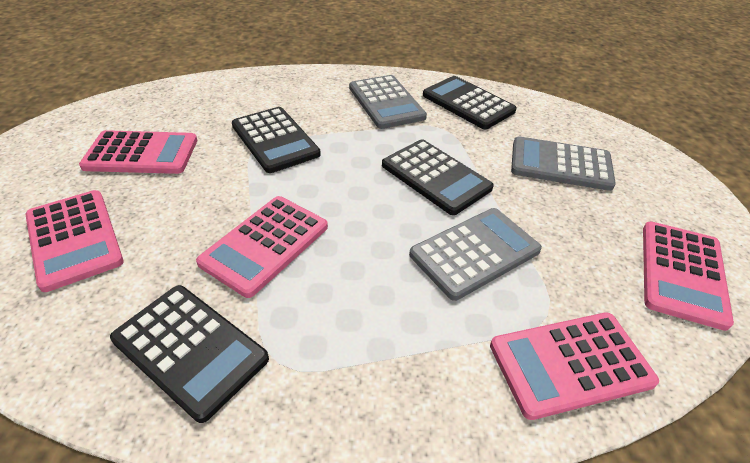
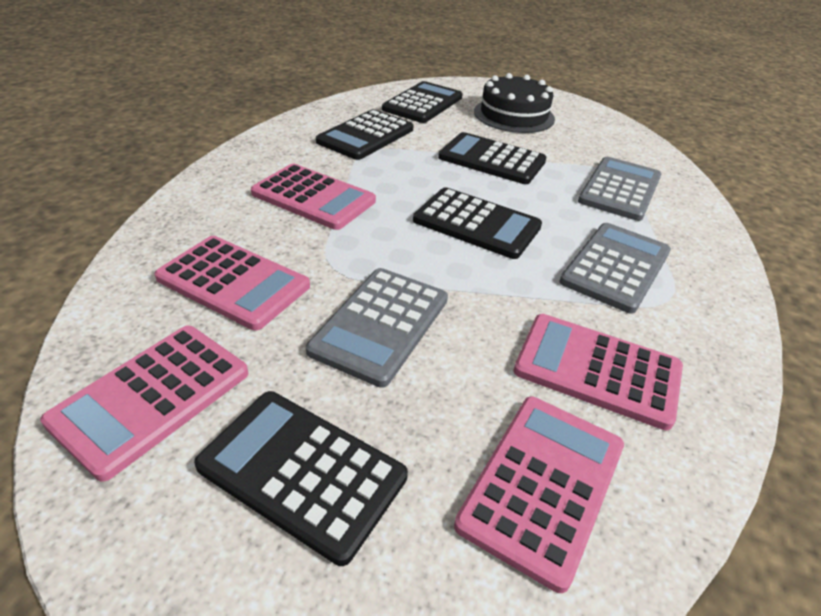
black cake: 0 -> 1
black calculator: 4 -> 5

